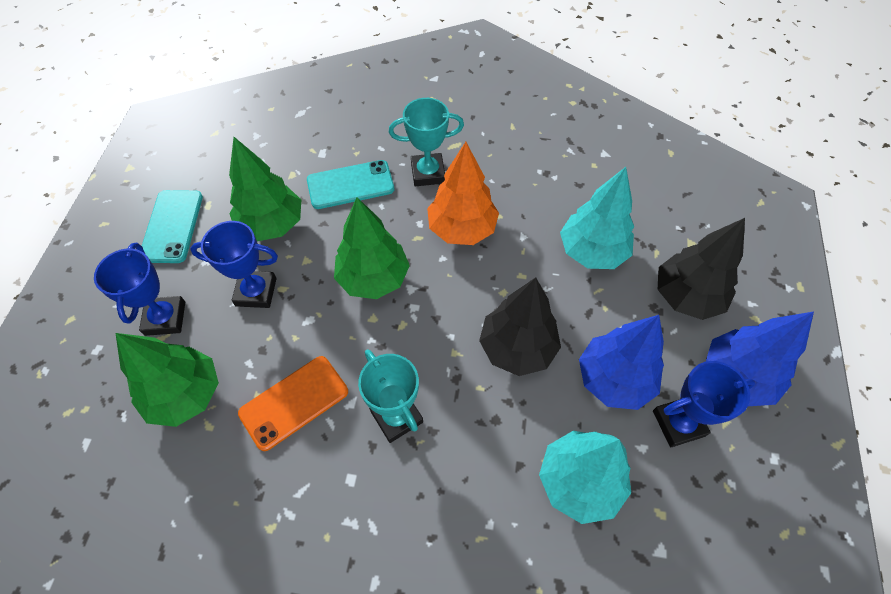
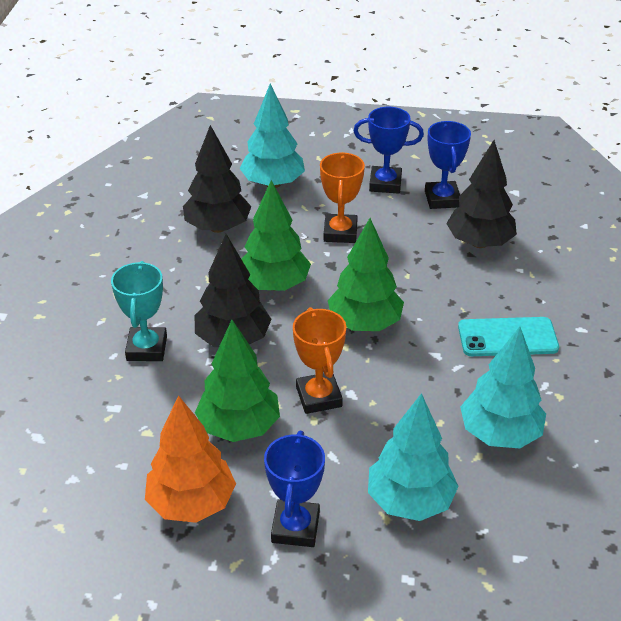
black tree: 2 -> 3
blue tree: 2 -> 0
orange phone: 1 -> 0
orange trophy: 0 -> 2
turquoise phone: 2 -> 1
turquoise tree: 2 -> 3
turquoise trophy: 2 -> 1

